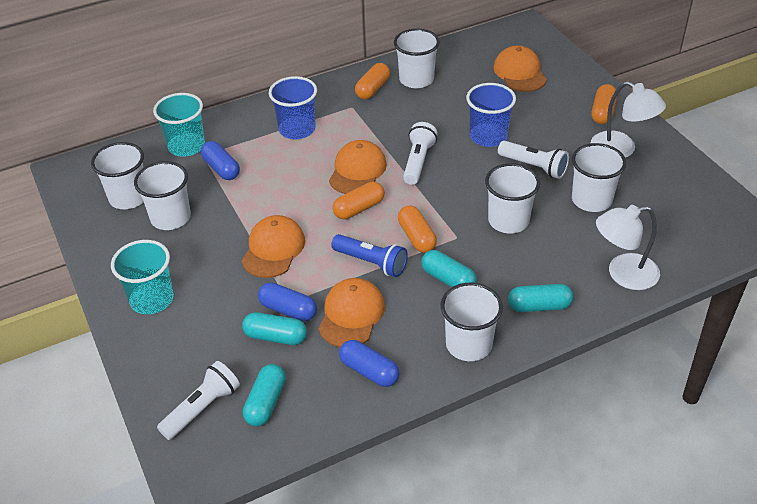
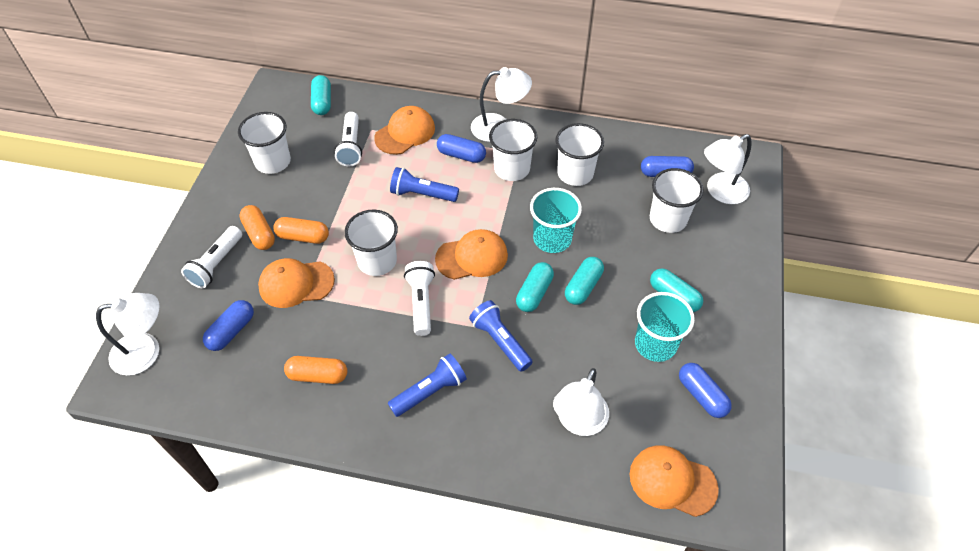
blue capsule: 3 -> 4
blue cup: 2 -> 0
blue flashlight: 1 -> 3
orange capsule: 4 -> 3
white cup: 6 -> 5
white lamp: 2 -> 4

